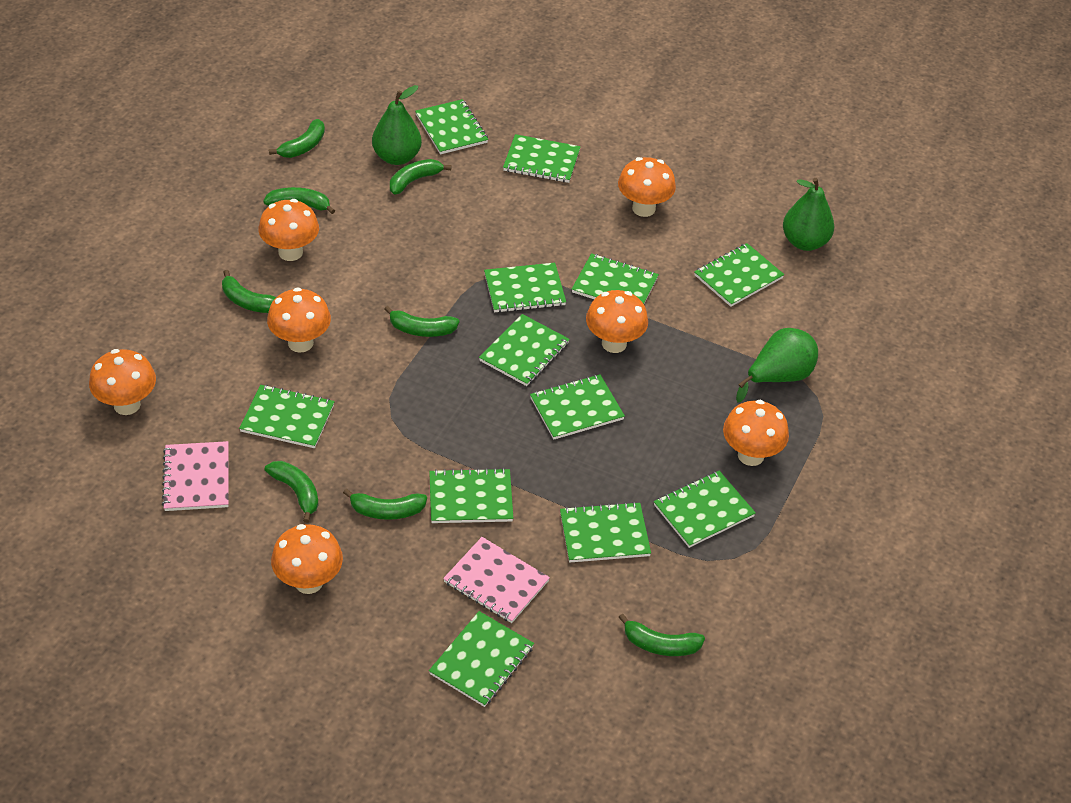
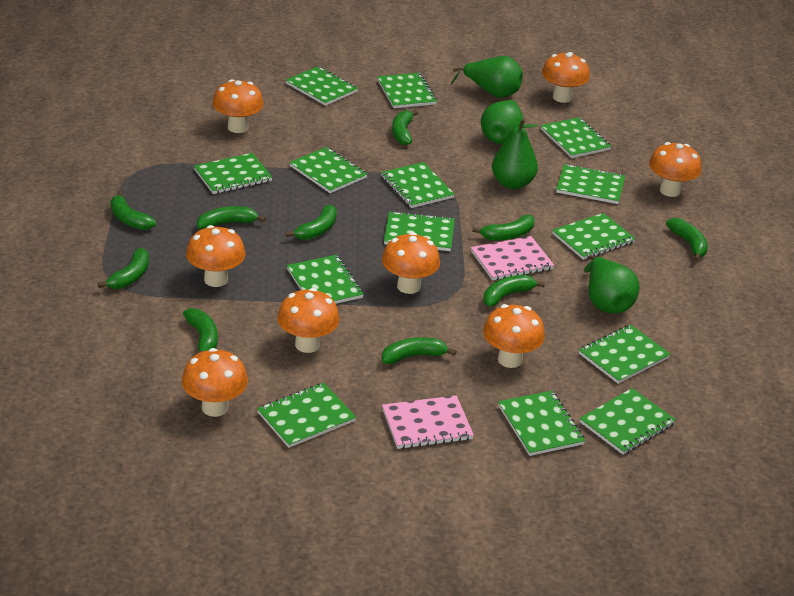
green banana: 8 -> 10
green notebook: 12 -> 14
green pear: 3 -> 4
orange mushroom: 7 -> 8

